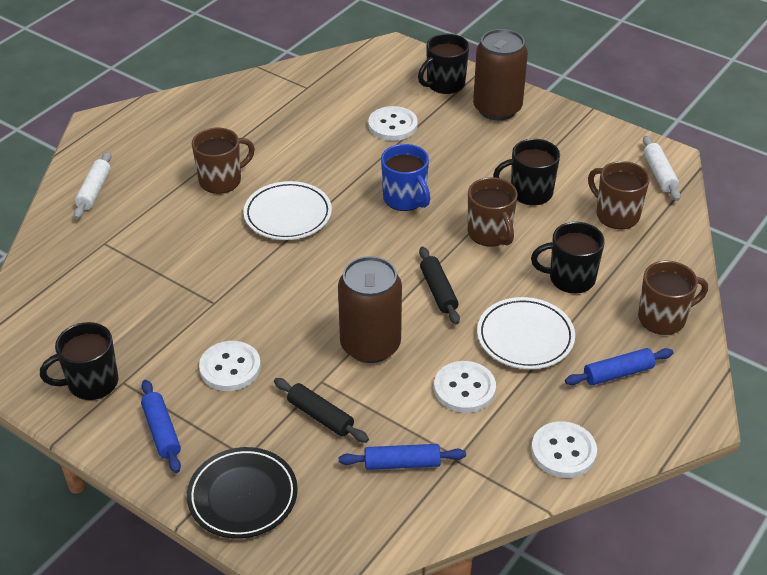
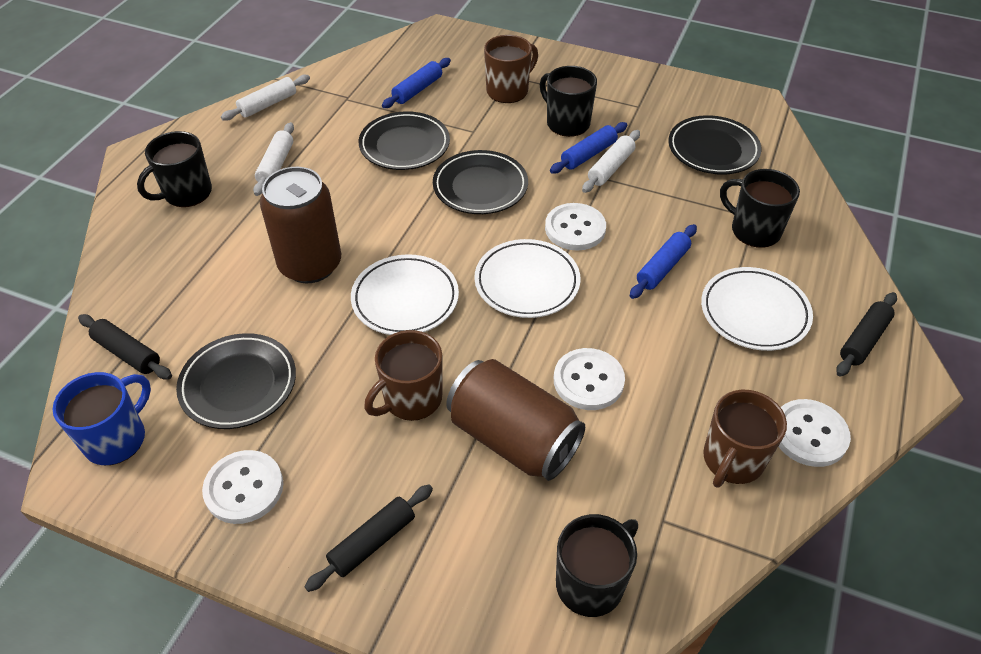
black plate: 1 -> 4
black rolling pin: 2 -> 3
brown mug: 4 -> 3
white plate: 2 -> 3
white rolling pin: 2 -> 3

